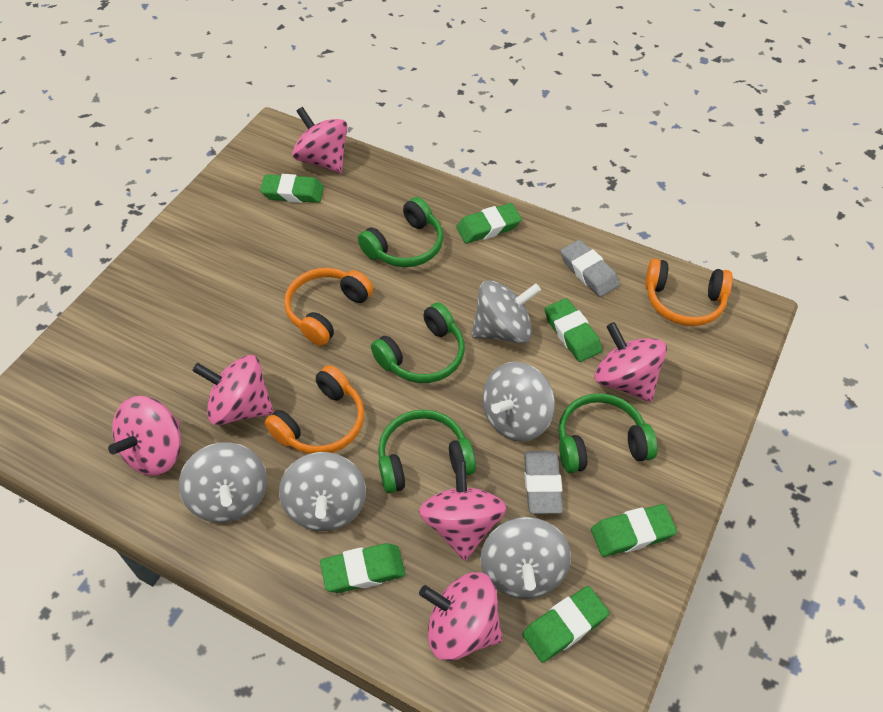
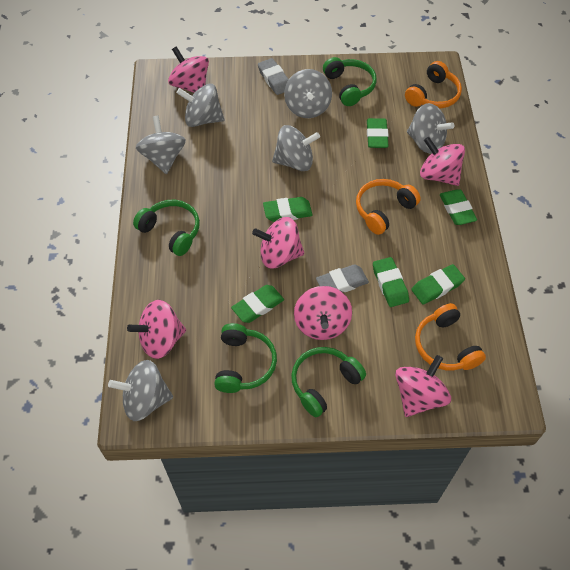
grey spinning top: 5 -> 6

